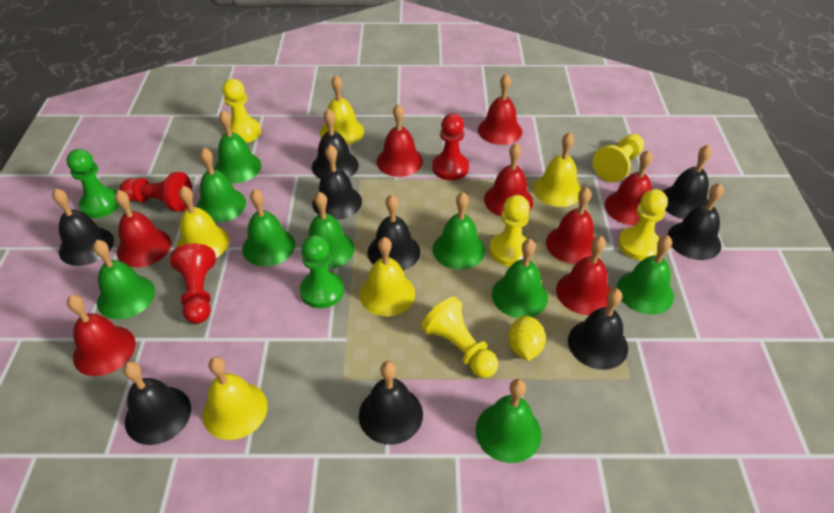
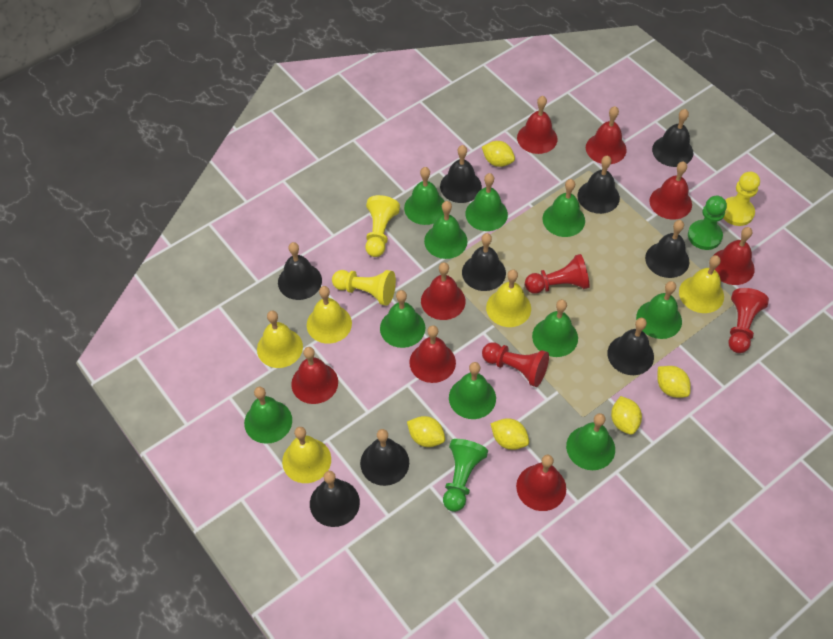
green bell: 9 -> 10
yellow lemon: 1 -> 5
yellow pawn: 5 -> 3

